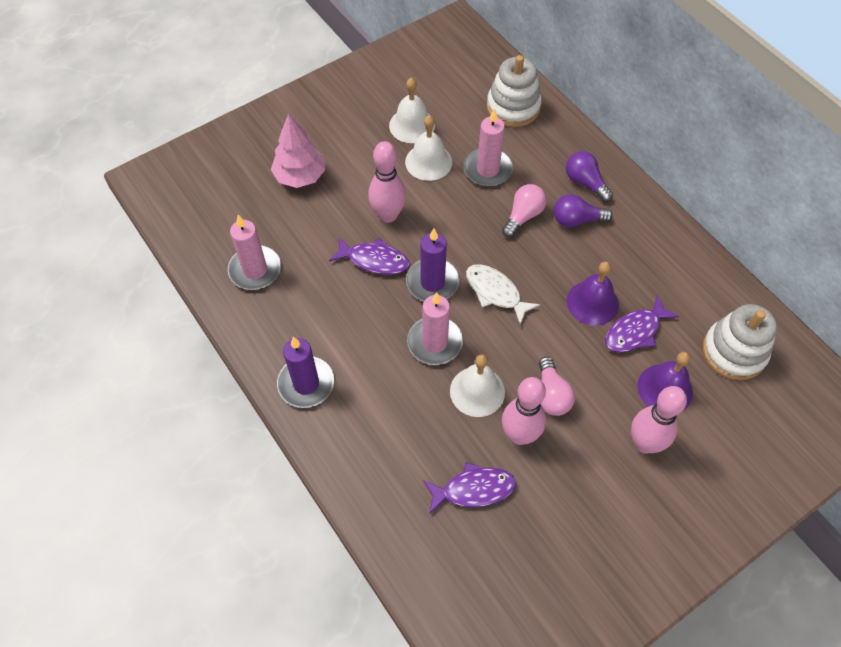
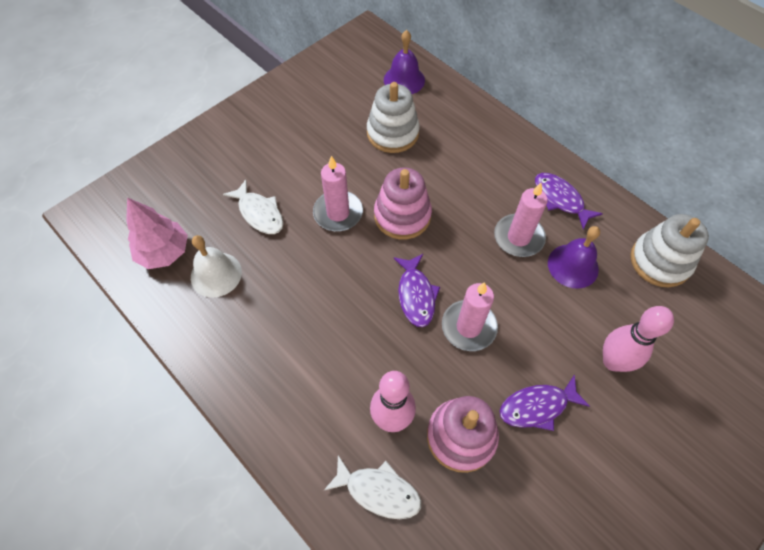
pink bowling pin: 3 -> 2
pink light bulb: 2 -> 0
pink stacking toy: 0 -> 2
purple candle: 2 -> 0
purple light bulb: 2 -> 0
white bell: 3 -> 1
white fish: 1 -> 2

